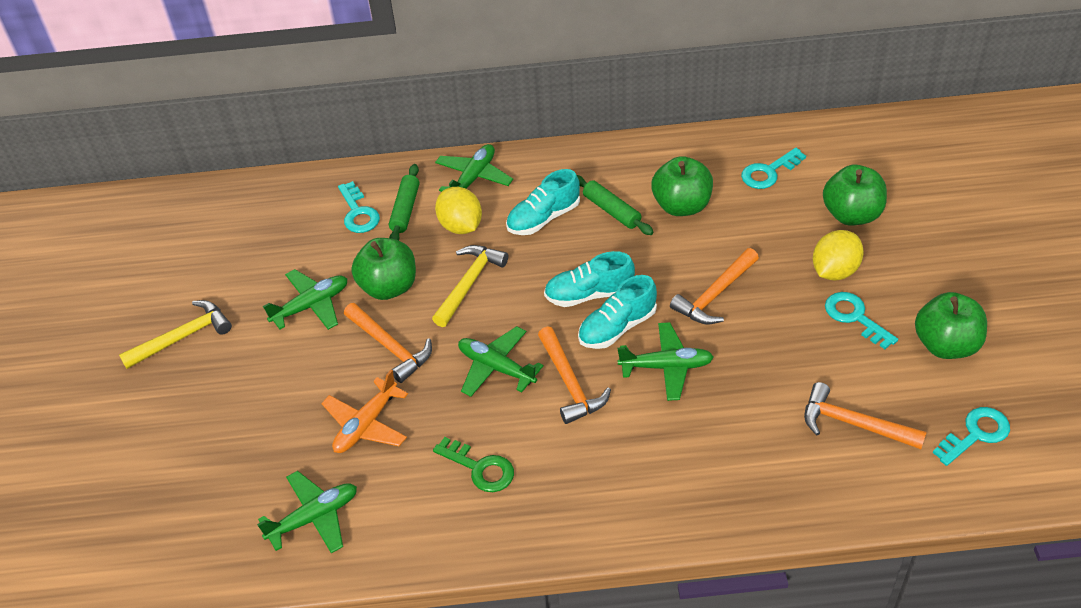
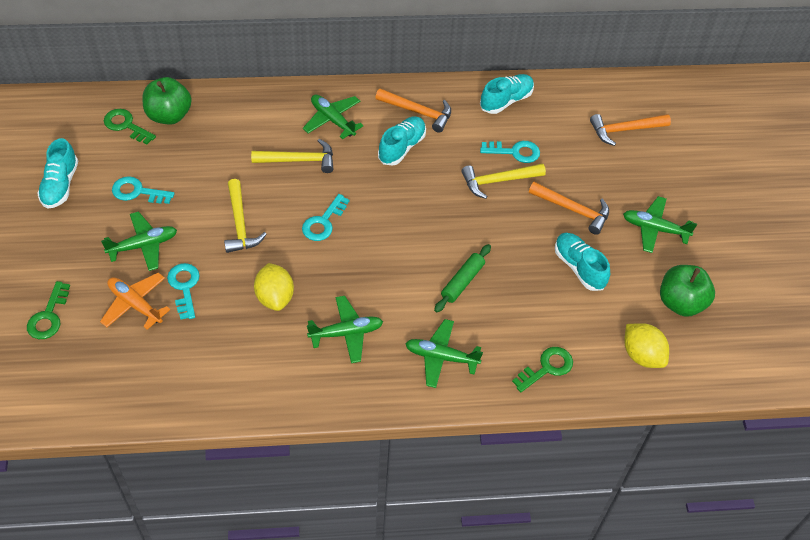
green apple: 4 -> 2
green key: 1 -> 3
green rolling pin: 2 -> 1
orange hammer: 4 -> 3
turquoise shoe: 3 -> 4
yellow hammer: 2 -> 3

